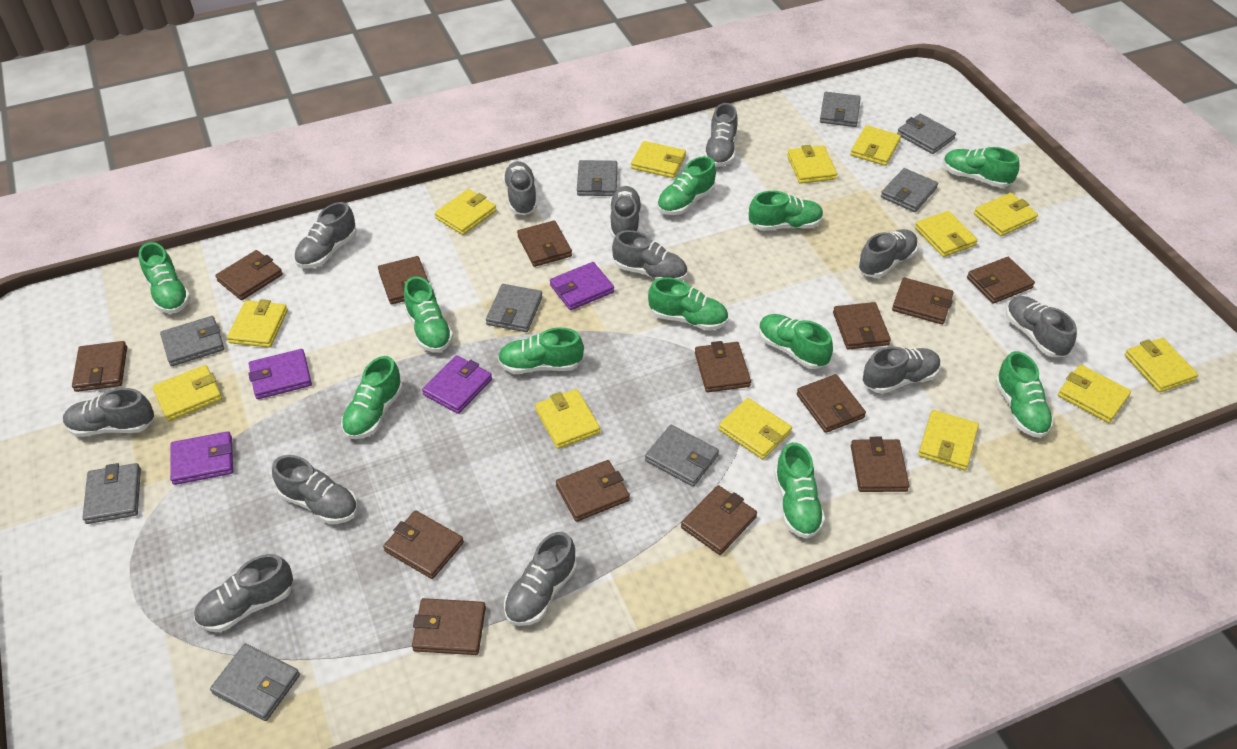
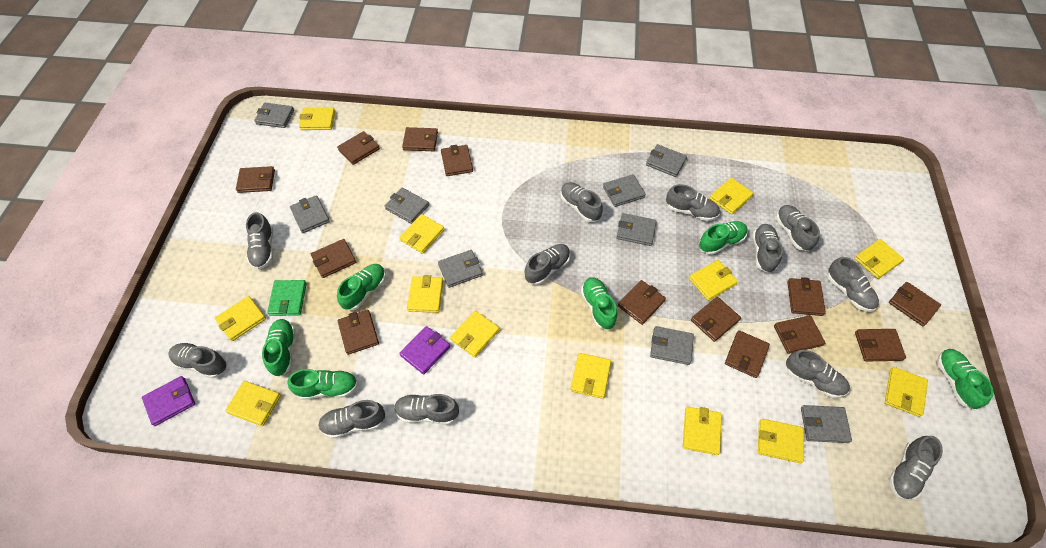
brown wallet: 14 -> 13
green shoe: 11 -> 6
green wallet: 0 -> 1
purple wallet: 4 -> 2

